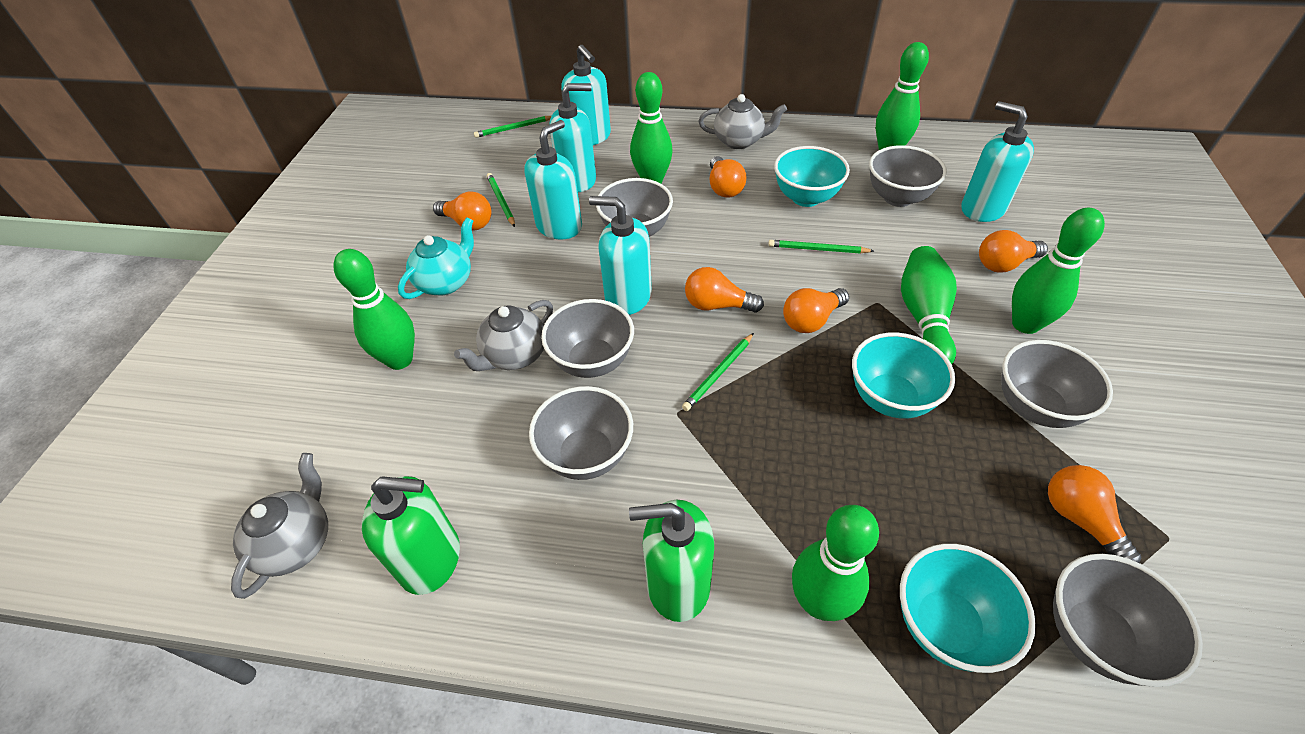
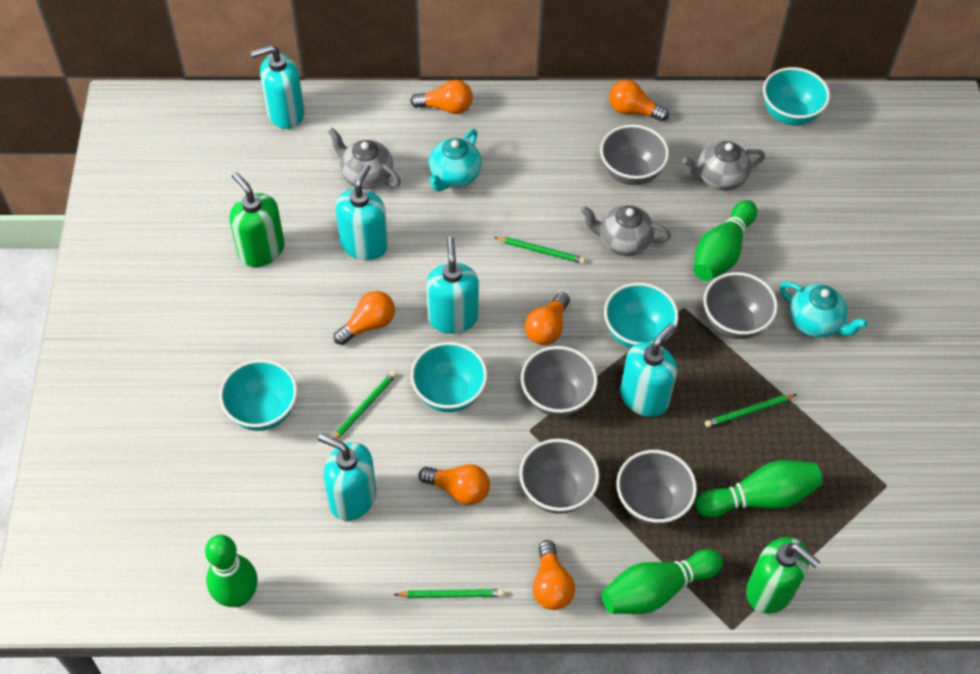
green bowling pin: 6 -> 4
grey bowl: 6 -> 5
turquoise bowl: 3 -> 4
turquoise teapot: 1 -> 2

